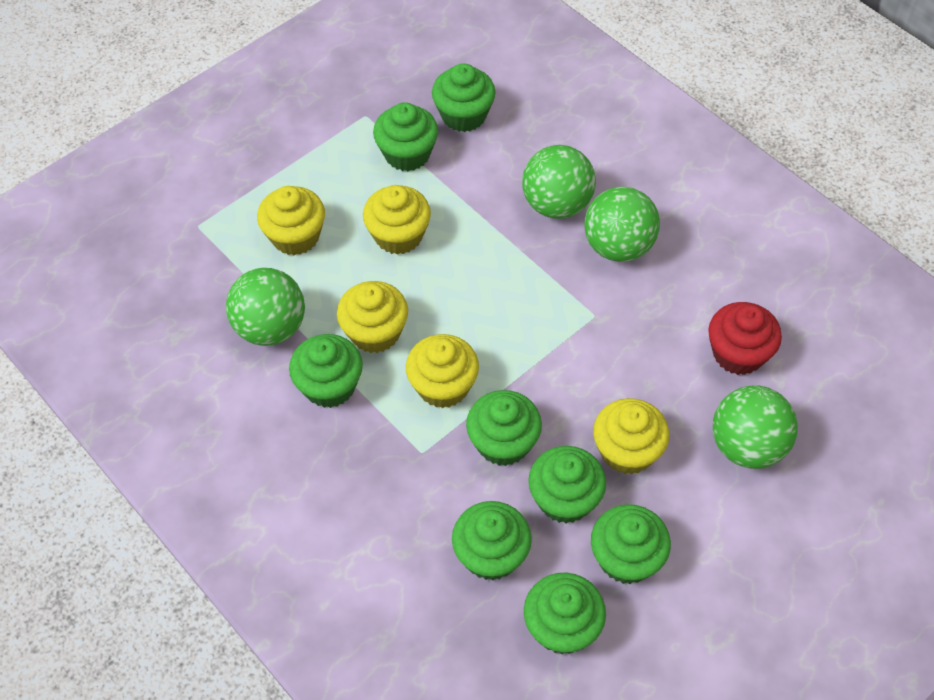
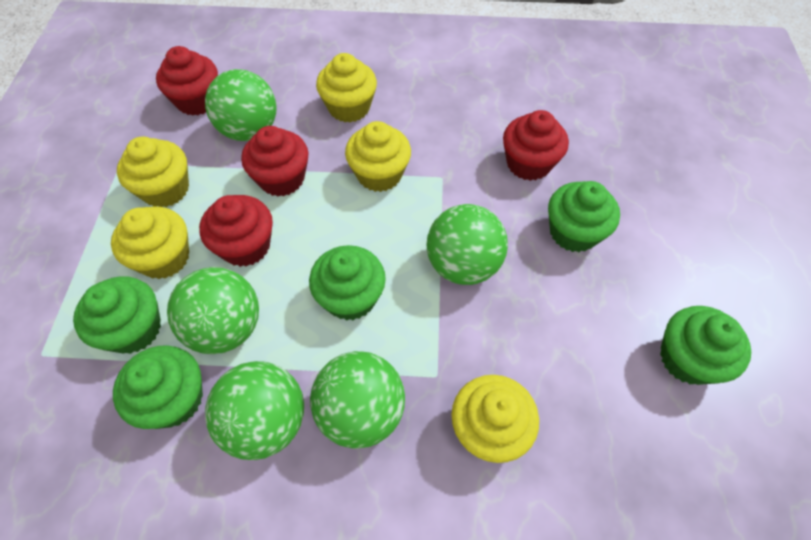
green ball: 4 -> 5
green cupcake: 8 -> 5
red cupcake: 1 -> 4

